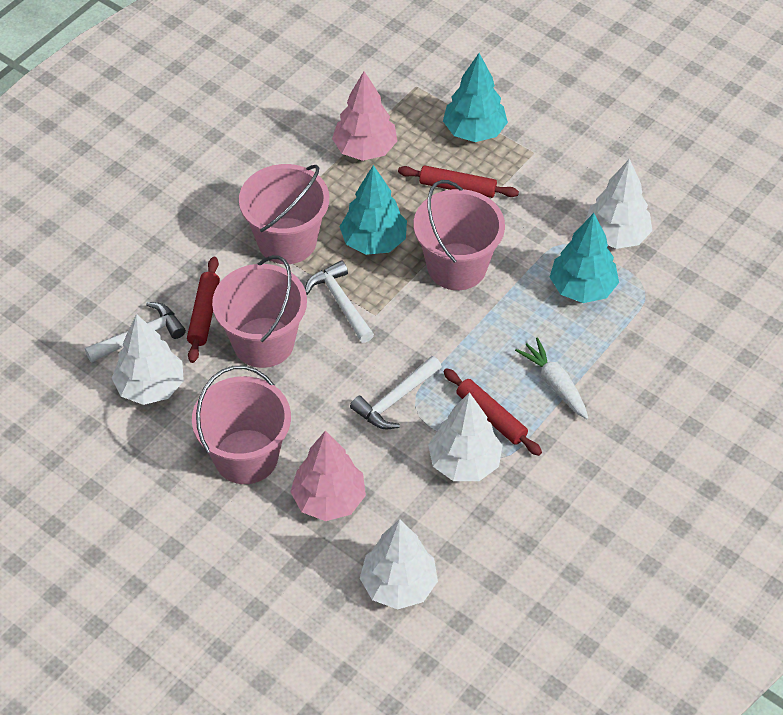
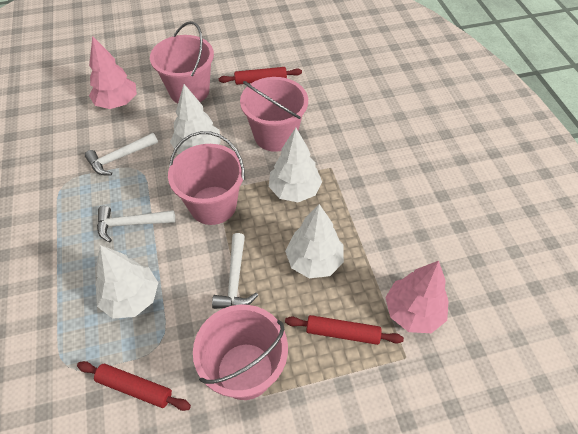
turquoise tree: 3 -> 0
white carrot: 1 -> 0

